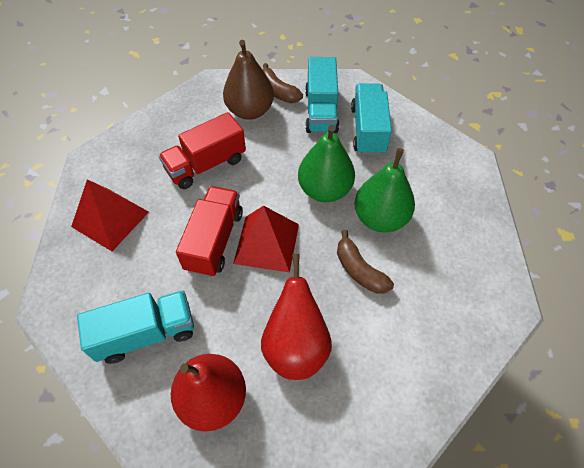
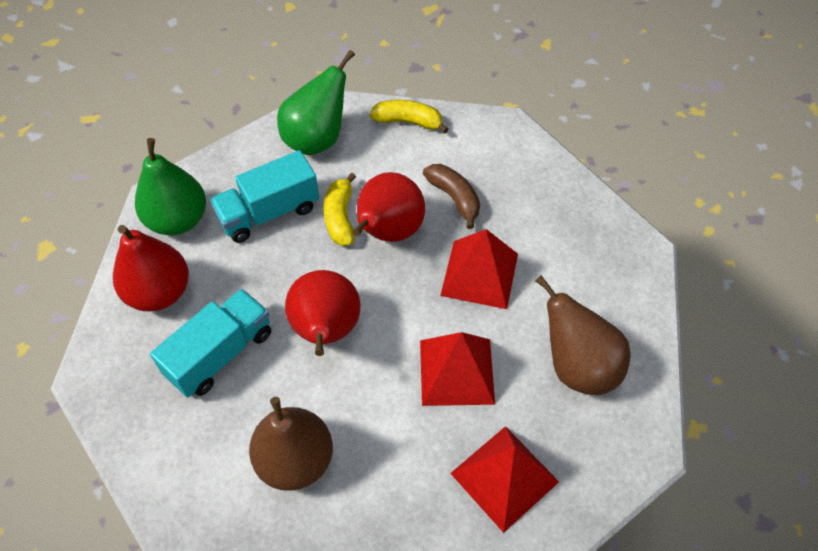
brown banana: 2 -> 1
brown pear: 1 -> 2
red pear: 2 -> 3
red pyramid: 2 -> 3
red truck: 2 -> 0
turquoise truck: 3 -> 2
yellow banana: 0 -> 2

